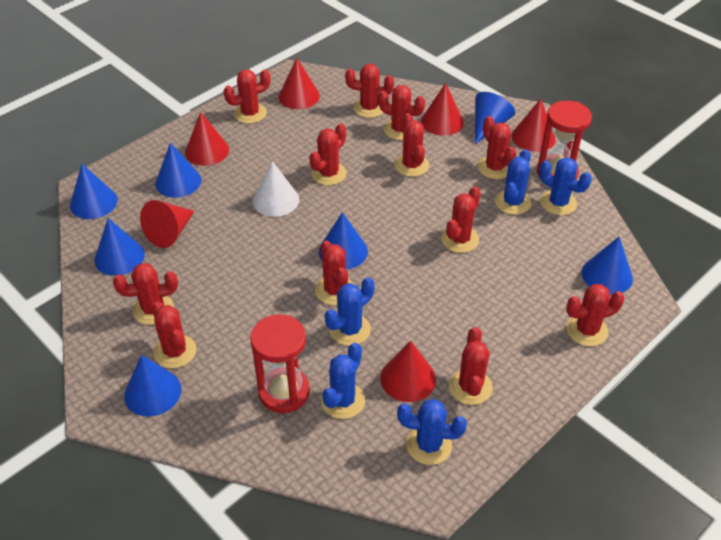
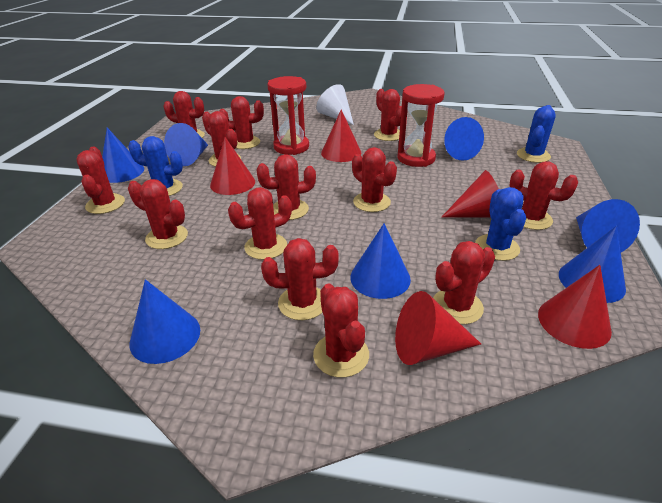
blue cactus: 5 -> 3
red cactus: 12 -> 13
red cone: 6 -> 5

